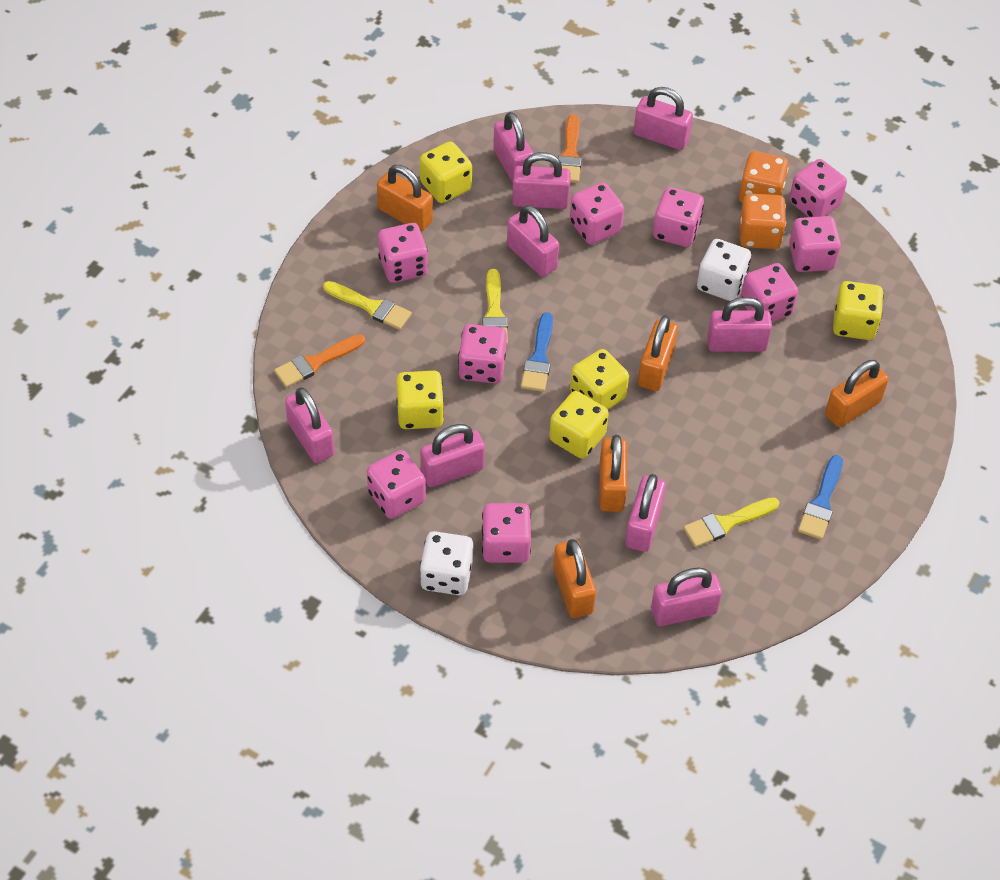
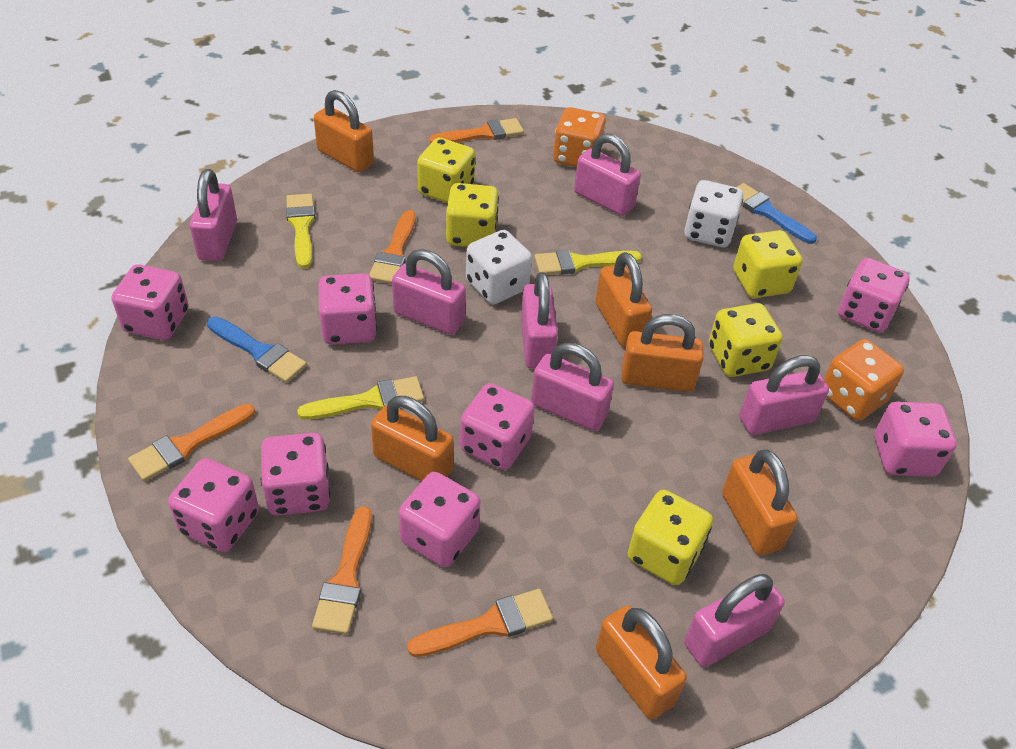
orange brush: 2 -> 5
orange padlock: 5 -> 6
pink dice: 9 -> 8
pink padlock: 9 -> 7

